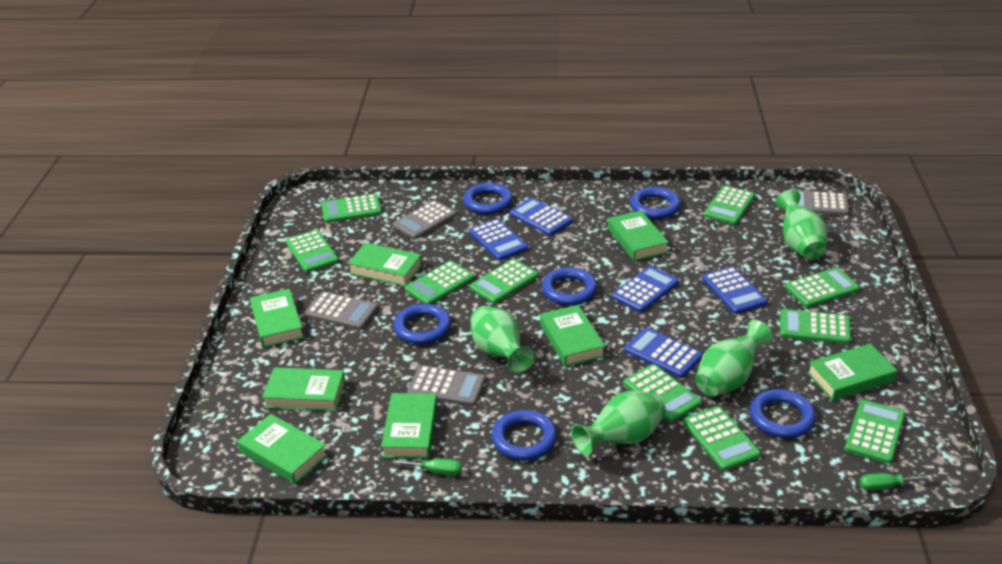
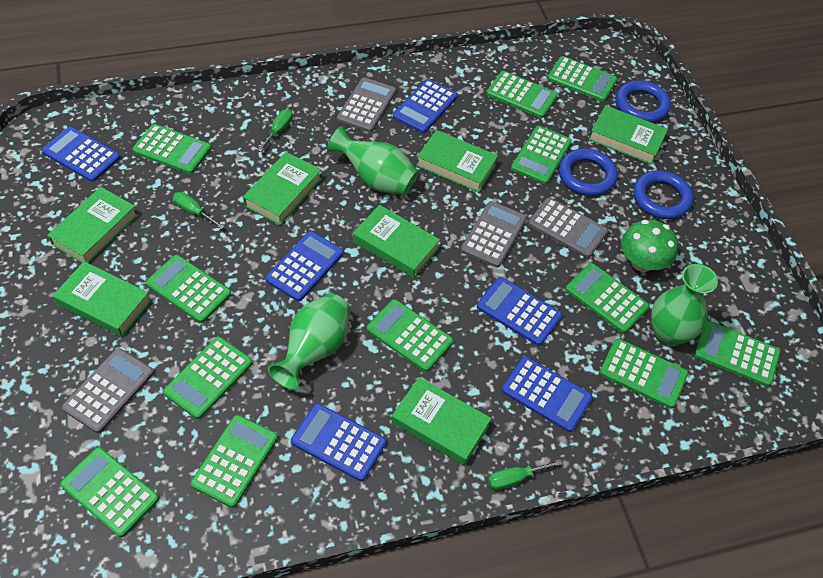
blue calculator: 5 -> 6
blue ring: 6 -> 3
green book: 8 -> 7
green calculator: 10 -> 12
green mushroom: 0 -> 1
green screwdriver: 2 -> 3
green vase: 4 -> 3

